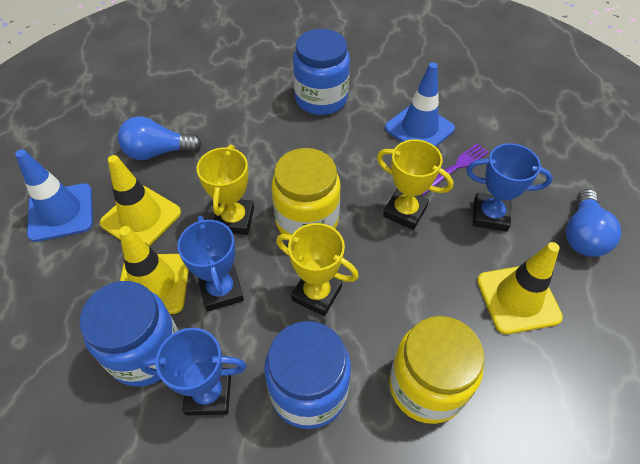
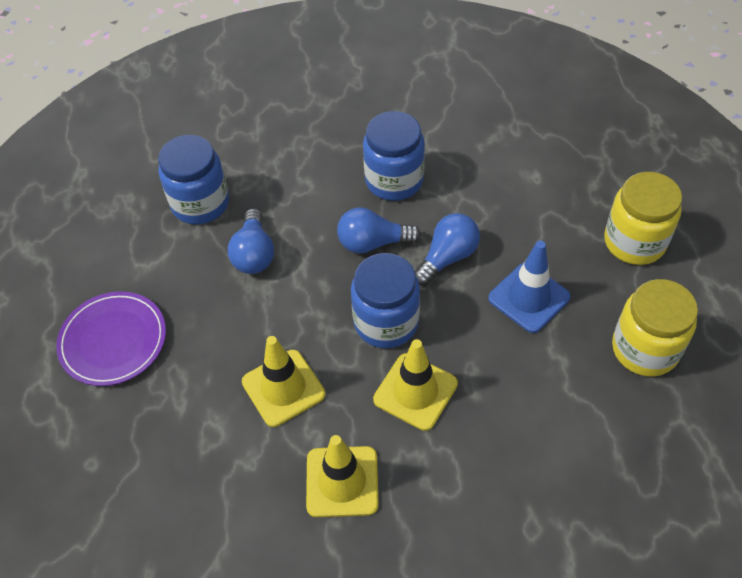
blue light bulb: 2 -> 3
blue traffic cone: 2 -> 1
blue trophy: 3 -> 0
purple fork: 1 -> 0
purple plate: 0 -> 1
yellow trophy: 3 -> 0

